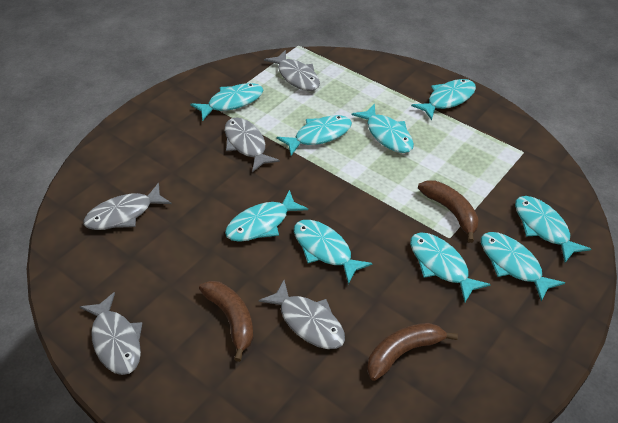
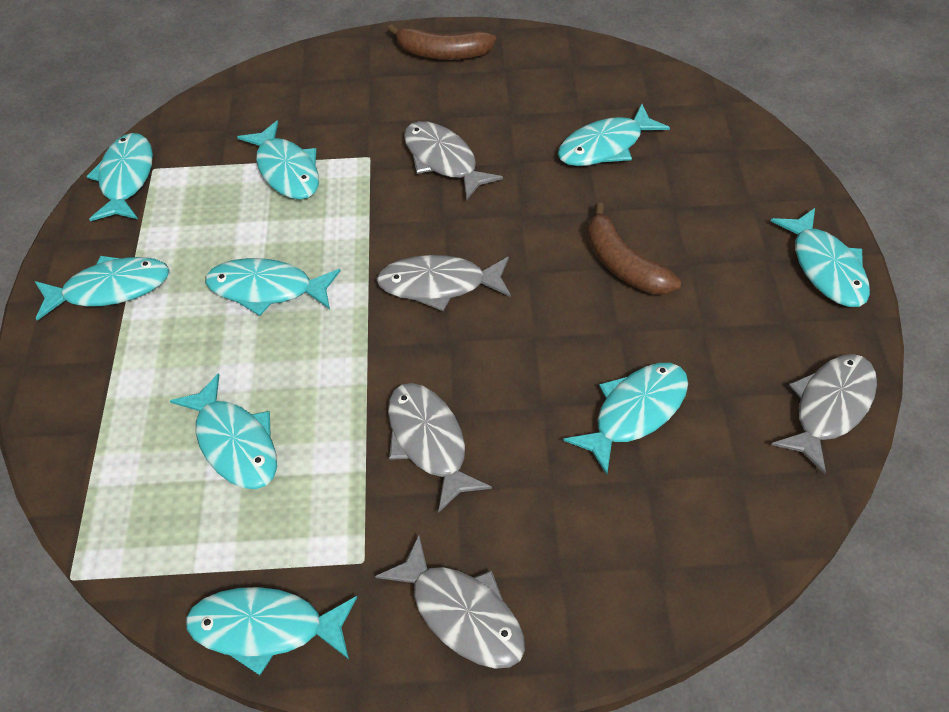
brown banana: 3 -> 2

